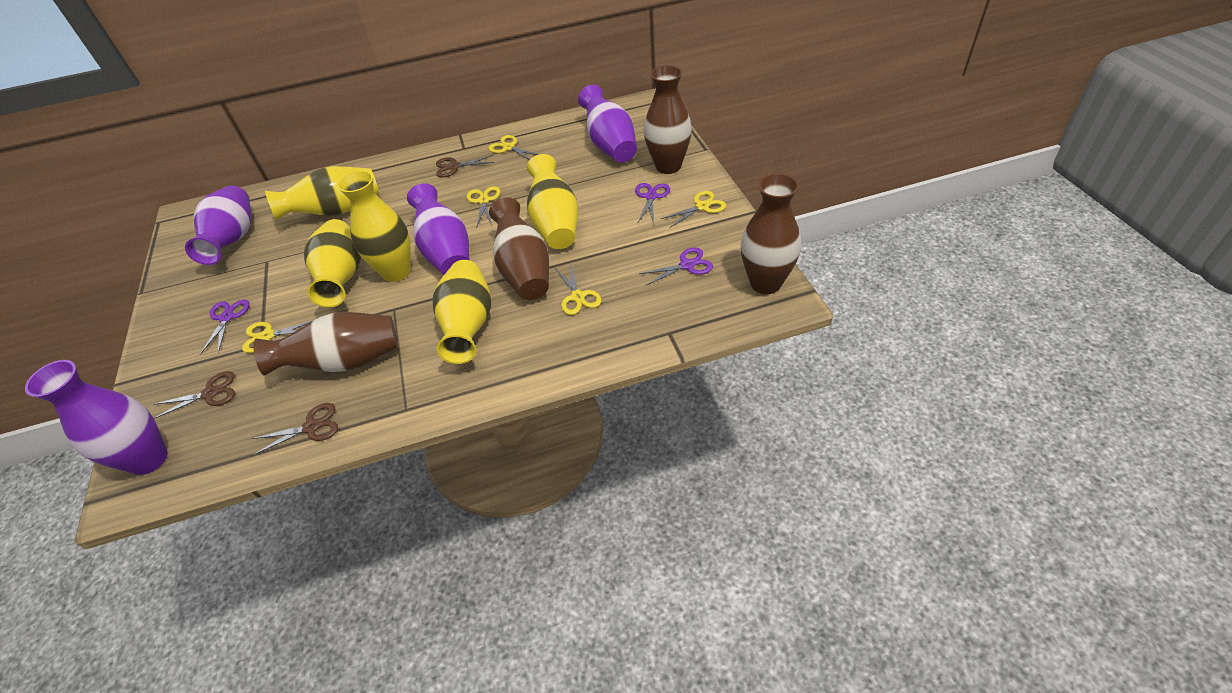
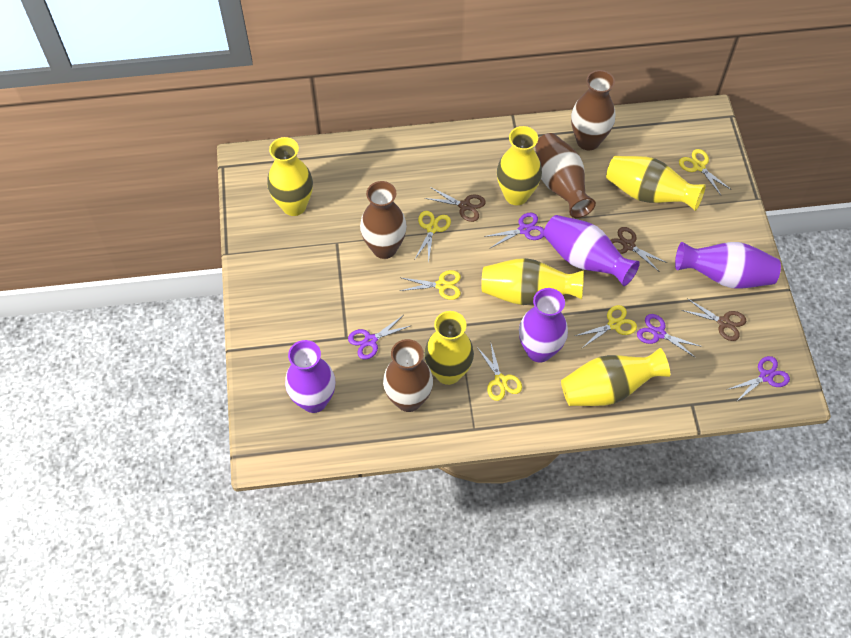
purple scissors: 3 -> 4
yellow vase: 5 -> 6

